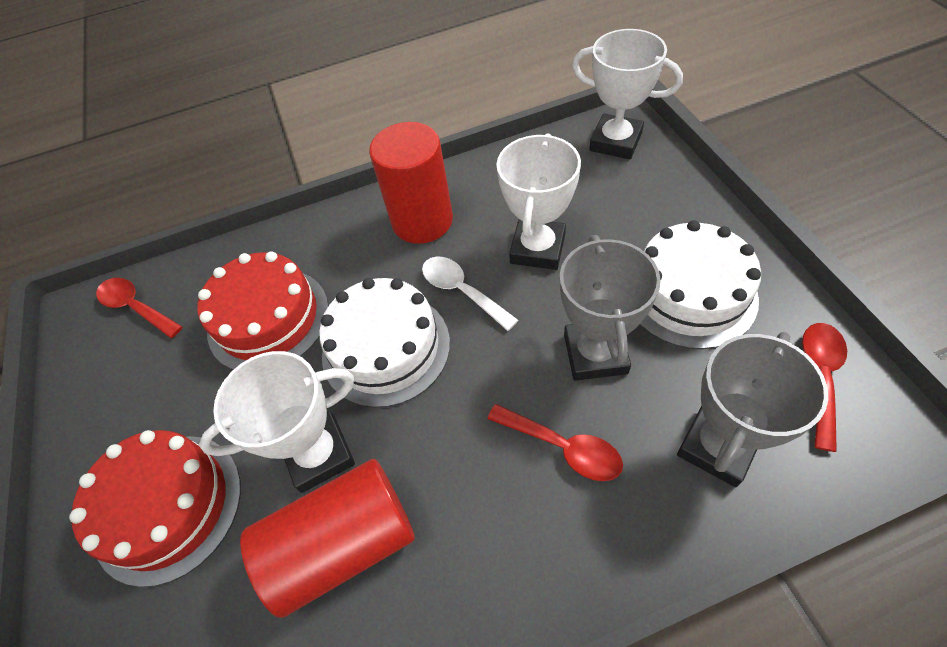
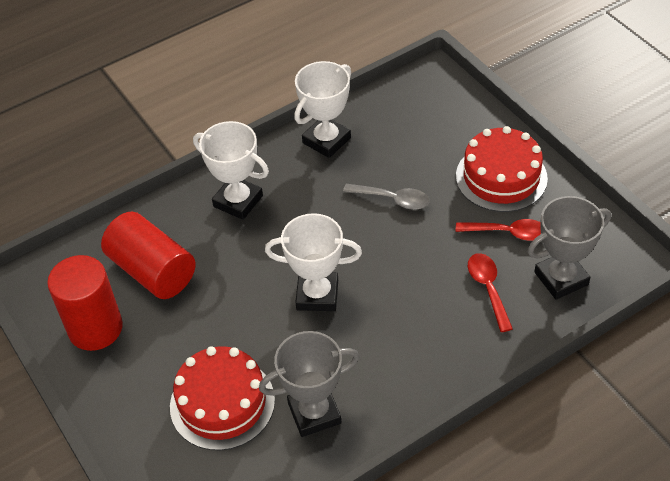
grey spoon: 0 -> 1
red spoon: 3 -> 2
white cake: 2 -> 0
white spoon: 1 -> 0

